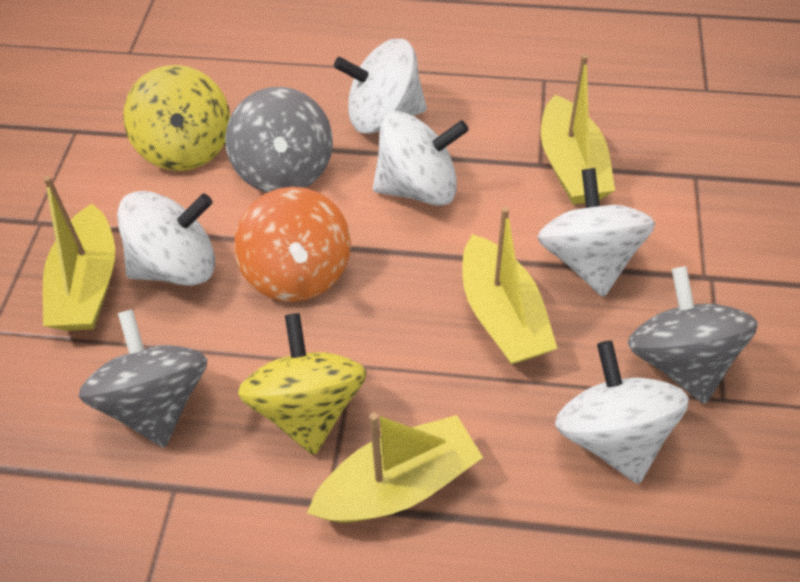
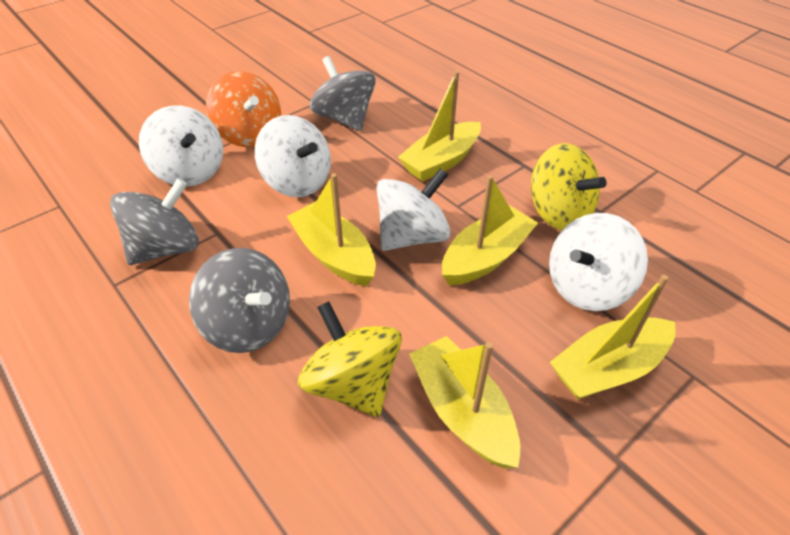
white spinning top: 5 -> 4
yellow boat: 4 -> 5

